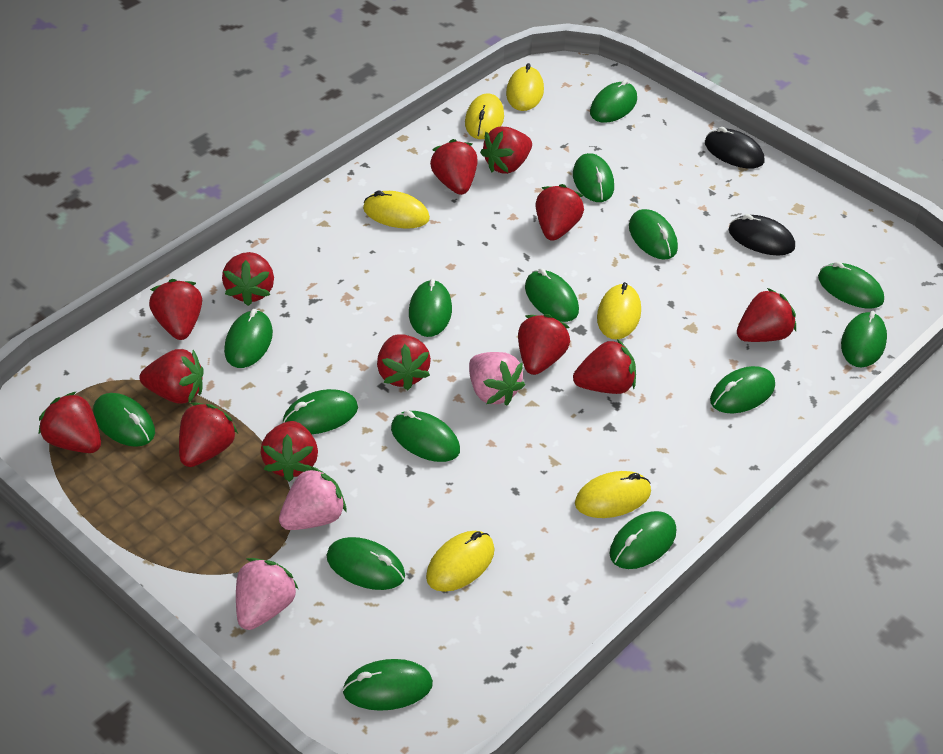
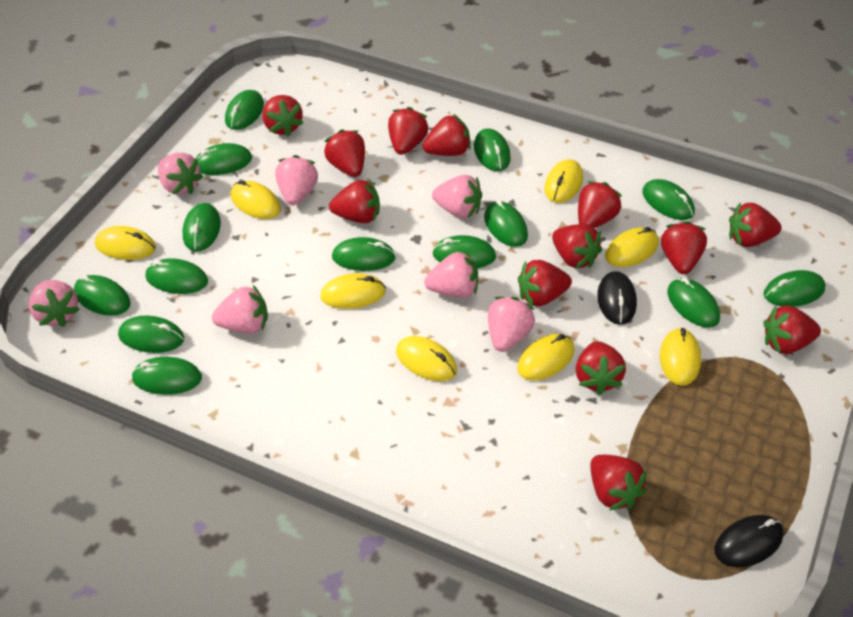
green mouse: 15 -> 14
pink strawberry: 3 -> 7
yellow mouse: 6 -> 8

